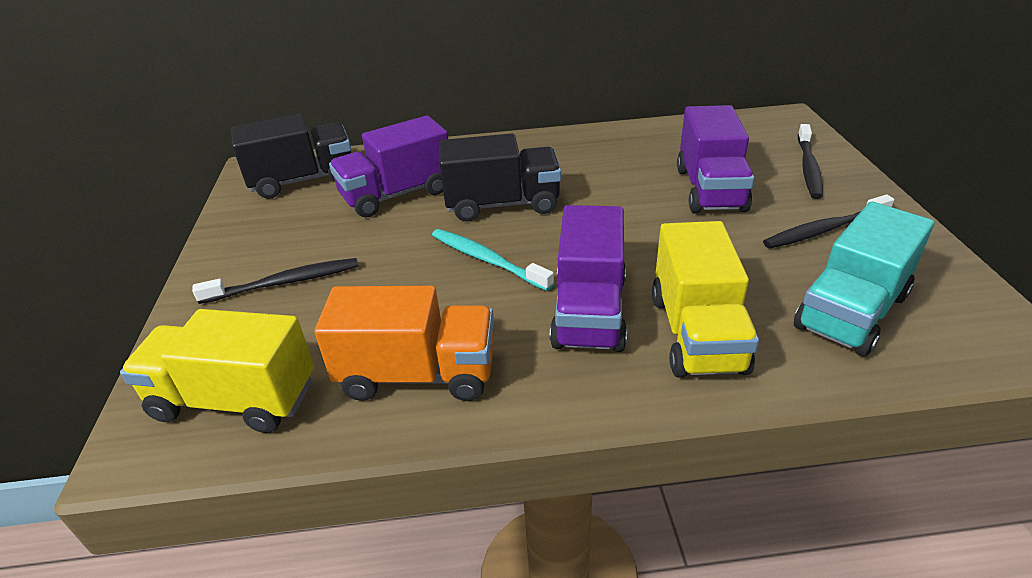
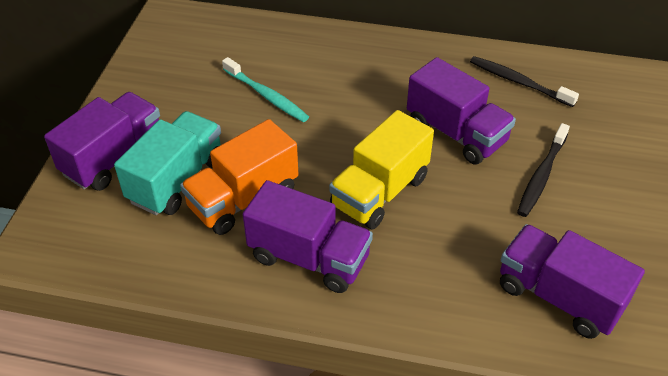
black toothbrush: 3 -> 2
black truck: 2 -> 0
purple truck: 3 -> 4
yellow truck: 2 -> 1

